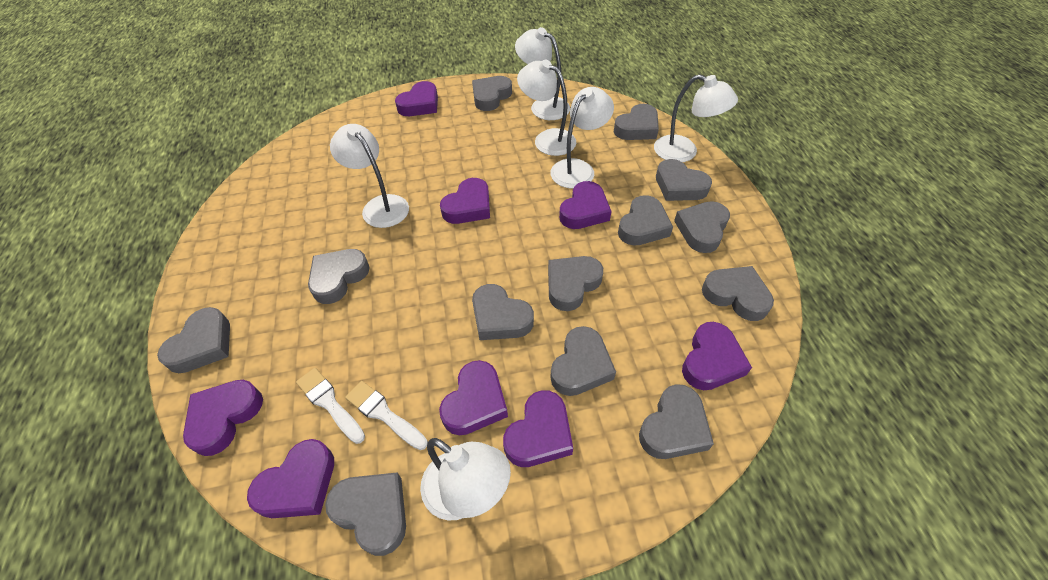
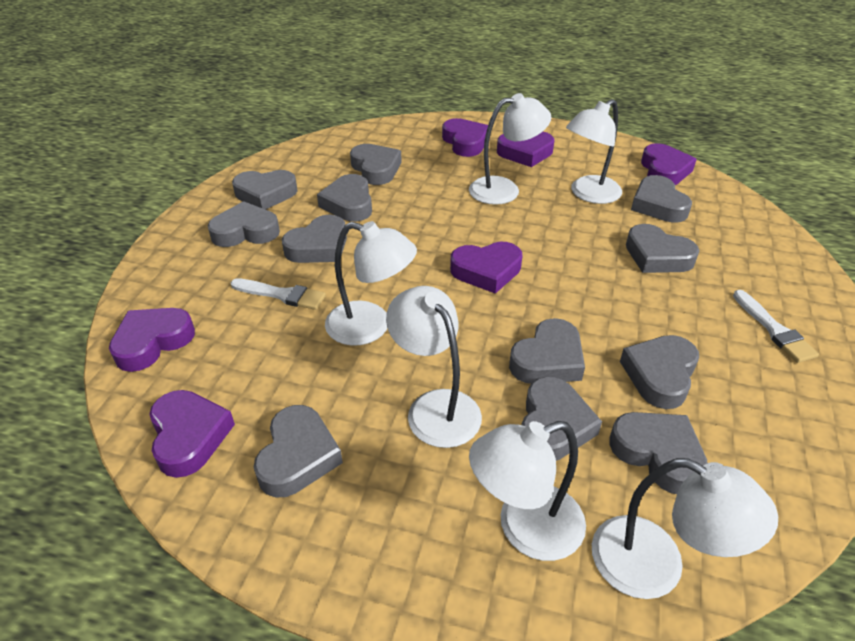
grey heart: 13 -> 12
purple heart: 8 -> 6

